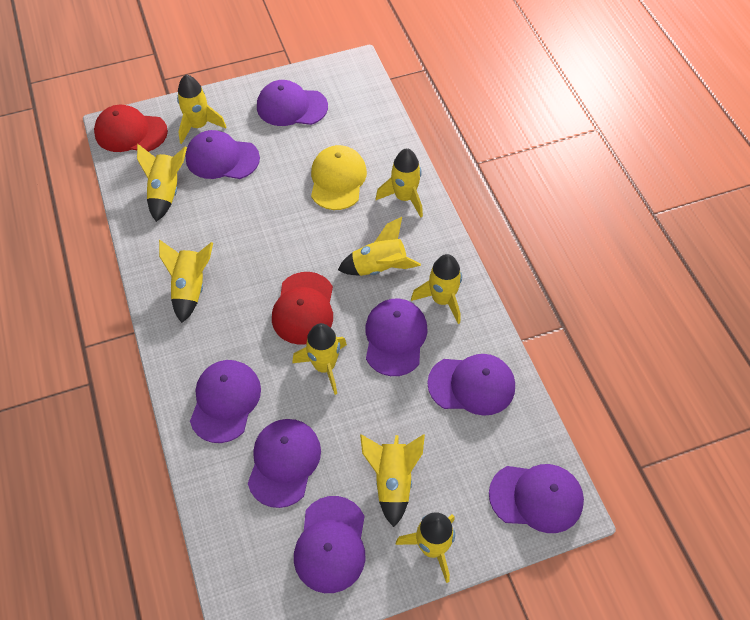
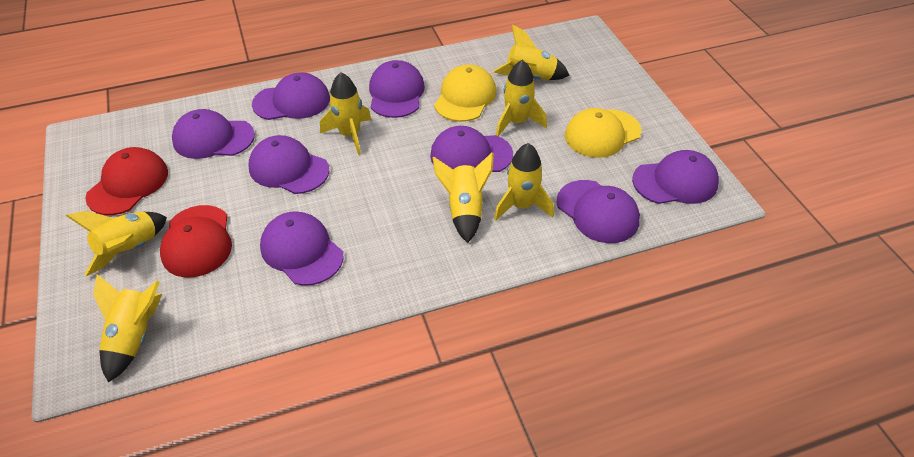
yellow cap: 1 -> 2
yellow rocket: 9 -> 7

